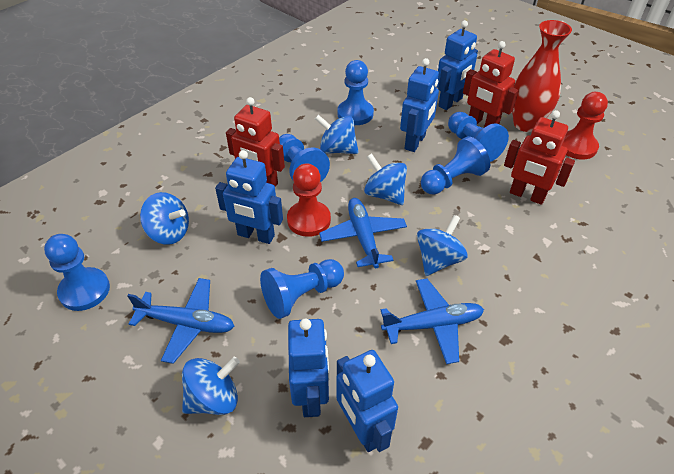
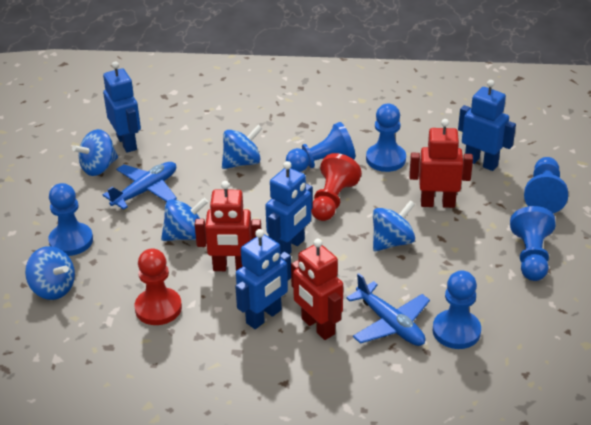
blue plane: 3 -> 2
blue robot: 5 -> 4
red vase: 1 -> 0

